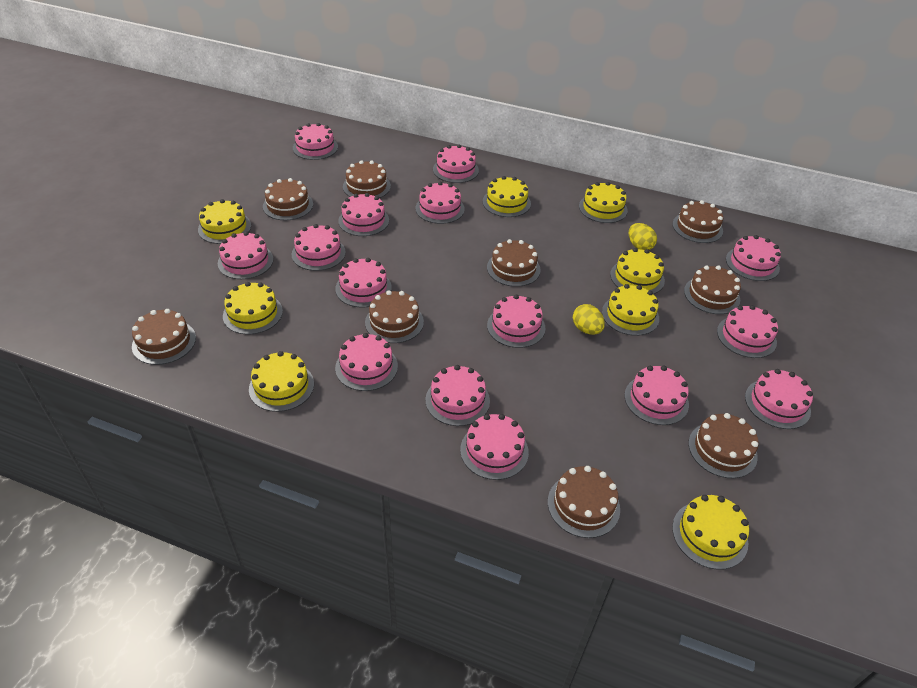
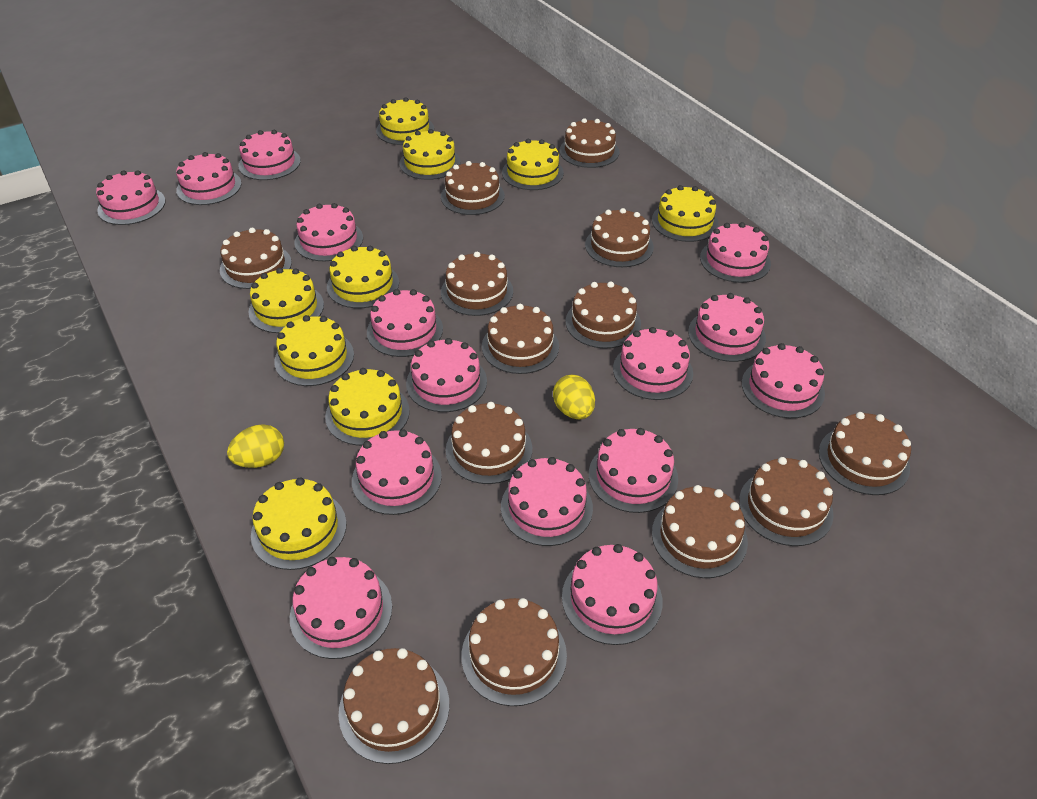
brown cake: 9 -> 13
yellow cake: 8 -> 9

